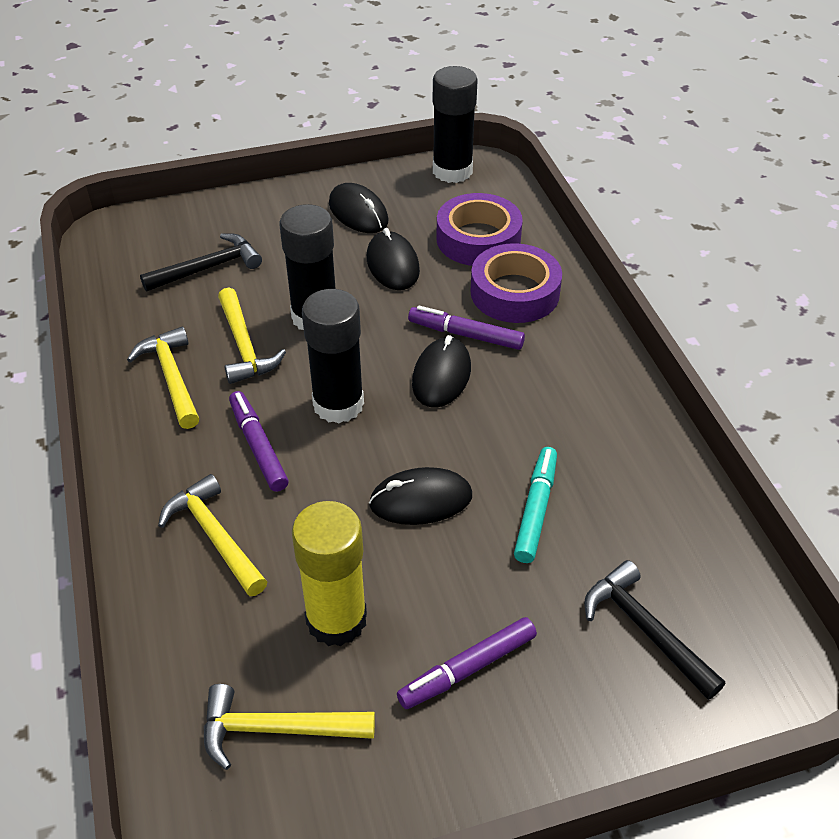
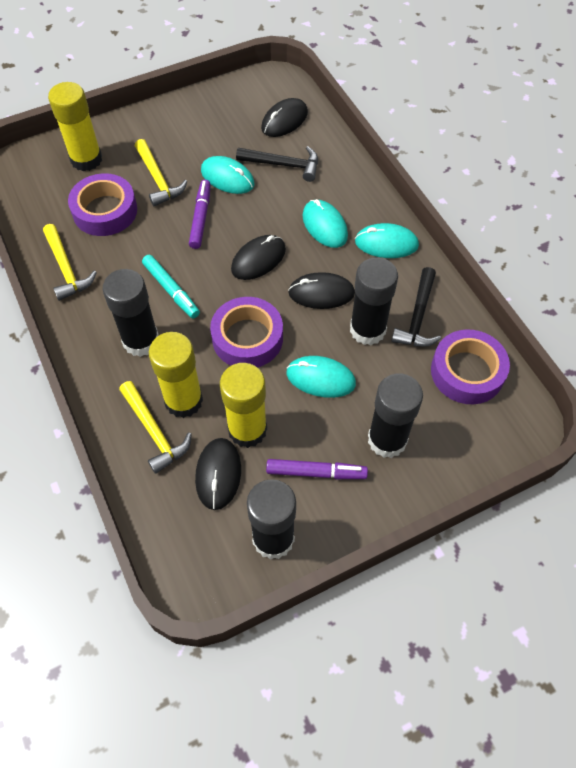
black glue stick: 3 -> 4
purple marker: 3 -> 2
purple tape: 2 -> 3
turquoise mouse: 0 -> 4
yellow glue stick: 1 -> 3
yellow hammer: 4 -> 3

